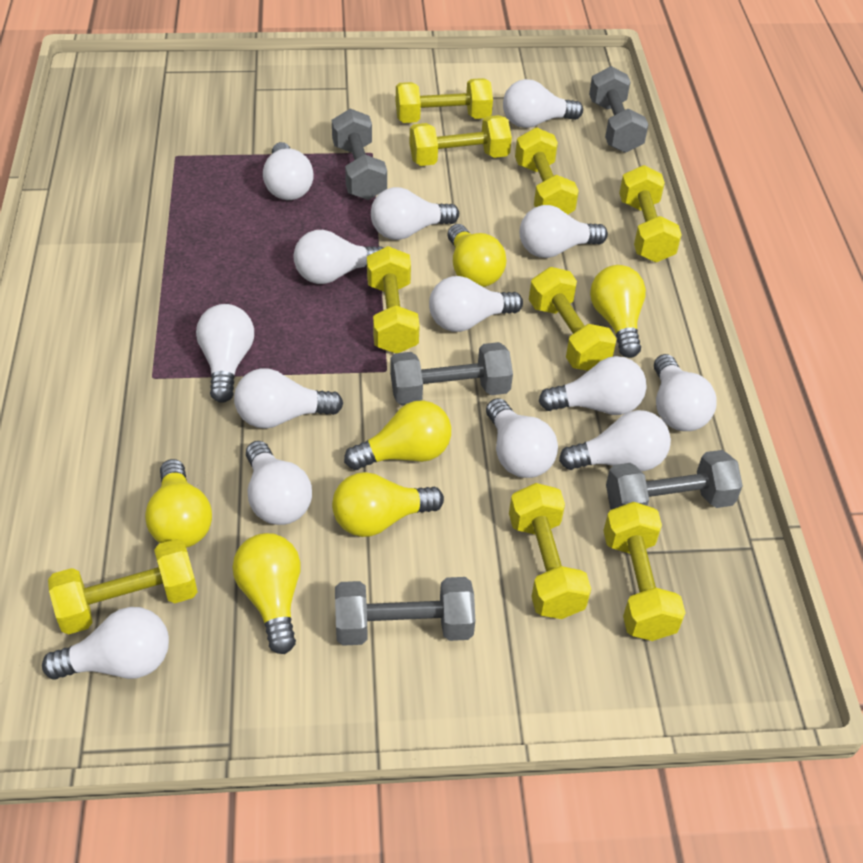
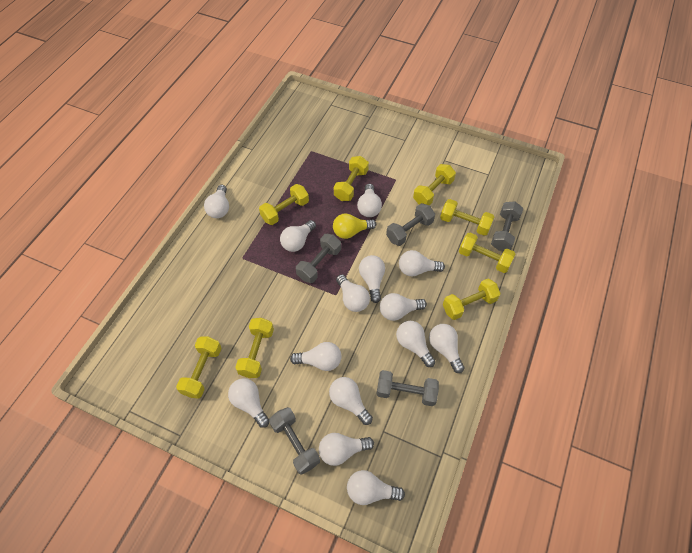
yellow dumbbell: 9 -> 8
yellow light bulb: 6 -> 1

